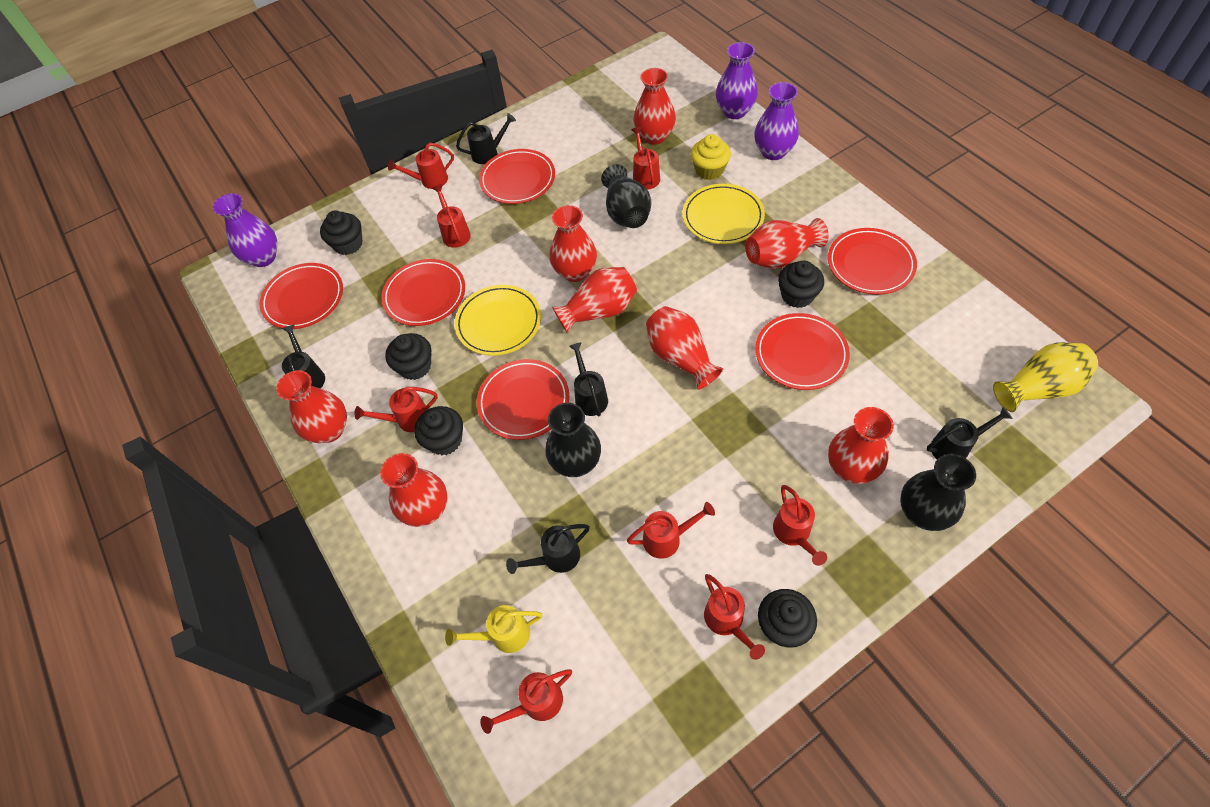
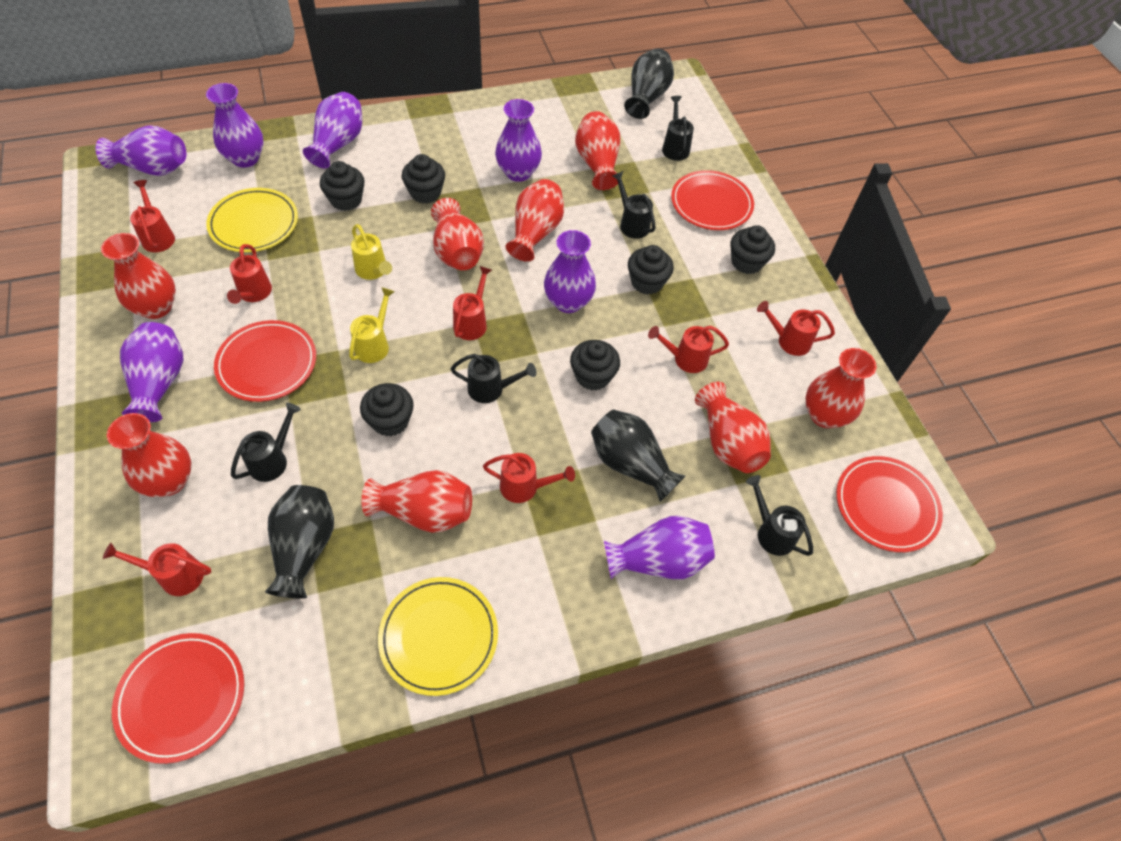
black cupcake: 5 -> 6
purple vase: 3 -> 7
red plate: 6 -> 4
red watering can: 8 -> 7
yellow cupcake: 1 -> 0
yellow vase: 1 -> 0
yellow watering can: 1 -> 2

